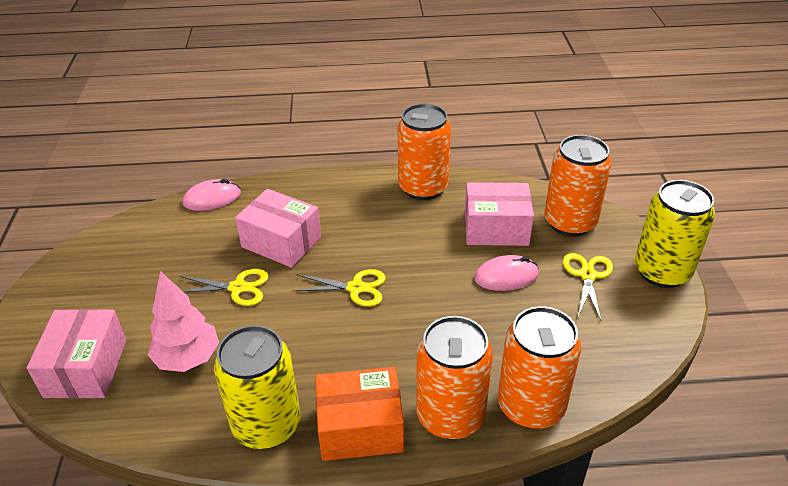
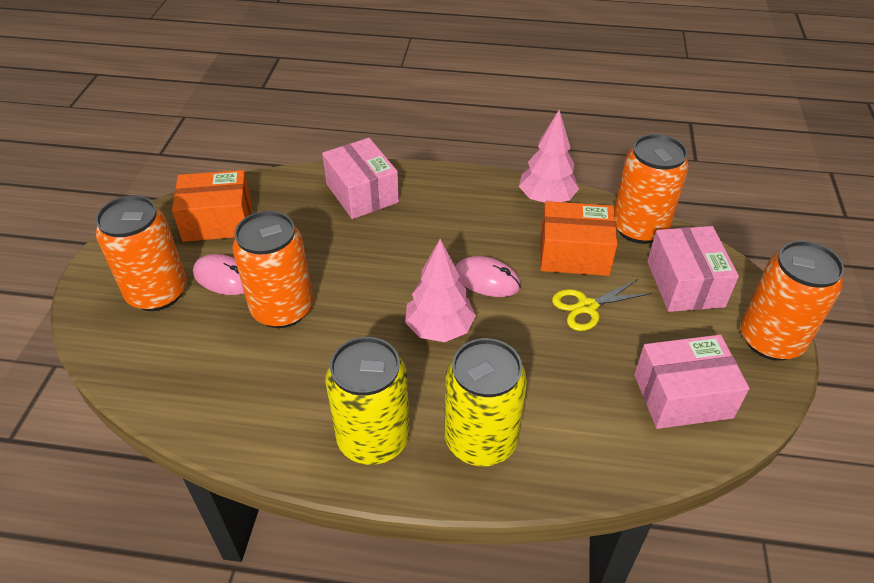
orange box: 1 -> 2
pink tree: 1 -> 2
yellow scissors: 3 -> 1

